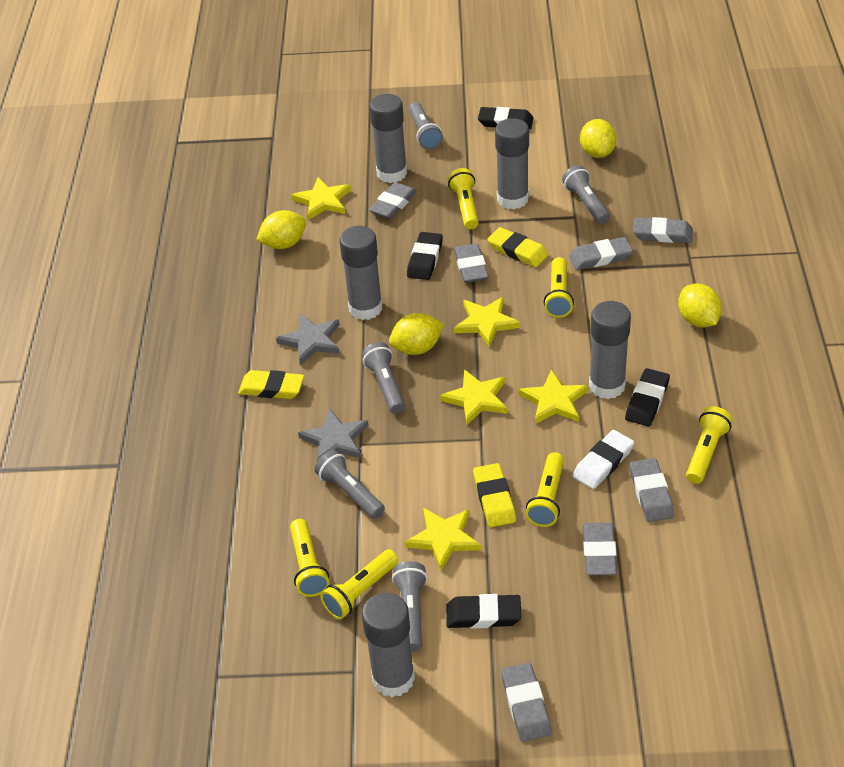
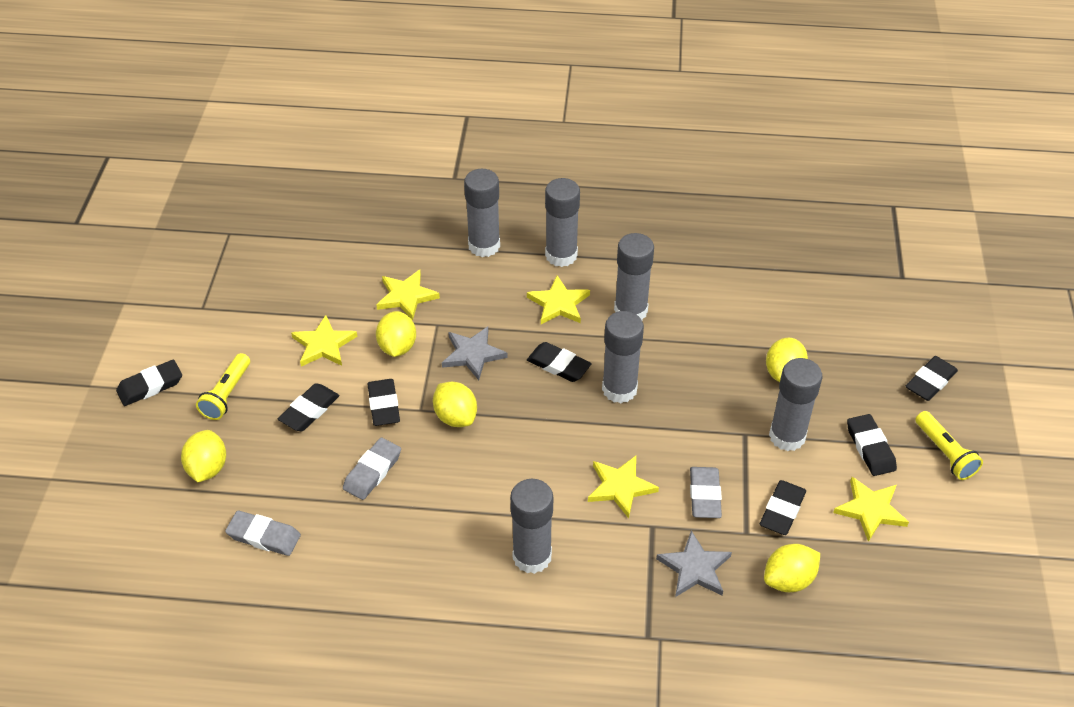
black eraser: 4 -> 7
grey eraser: 7 -> 3
grey flashlight: 5 -> 0
grey glue stick: 5 -> 6
white eraser: 1 -> 0
yellow eraser: 3 -> 0
yellow flashlight: 6 -> 2
yellow lemon: 4 -> 5

